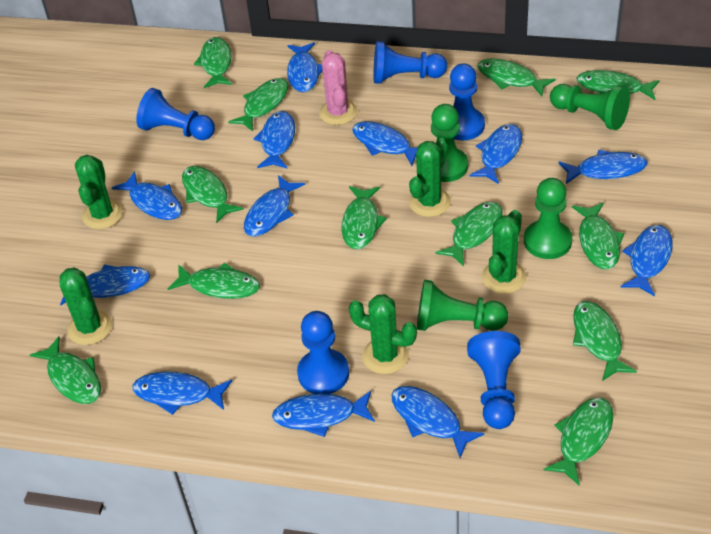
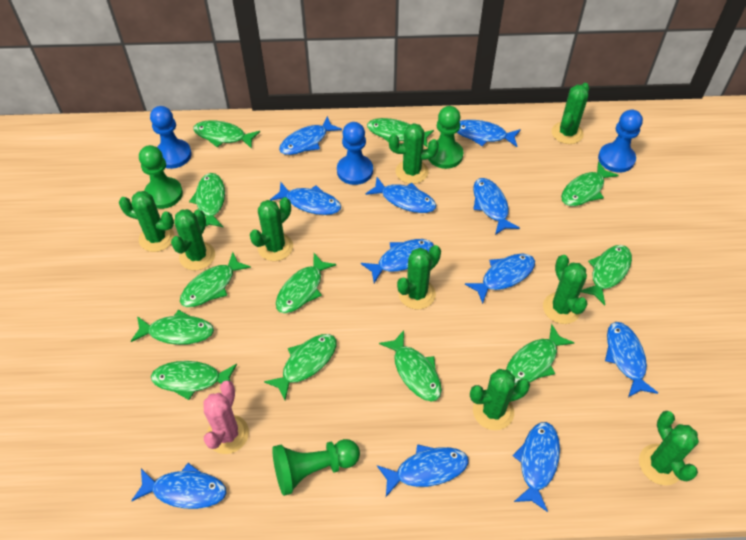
blue fish: 12 -> 11
blue pawn: 5 -> 3
green cactus: 5 -> 9
green pawn: 4 -> 3

